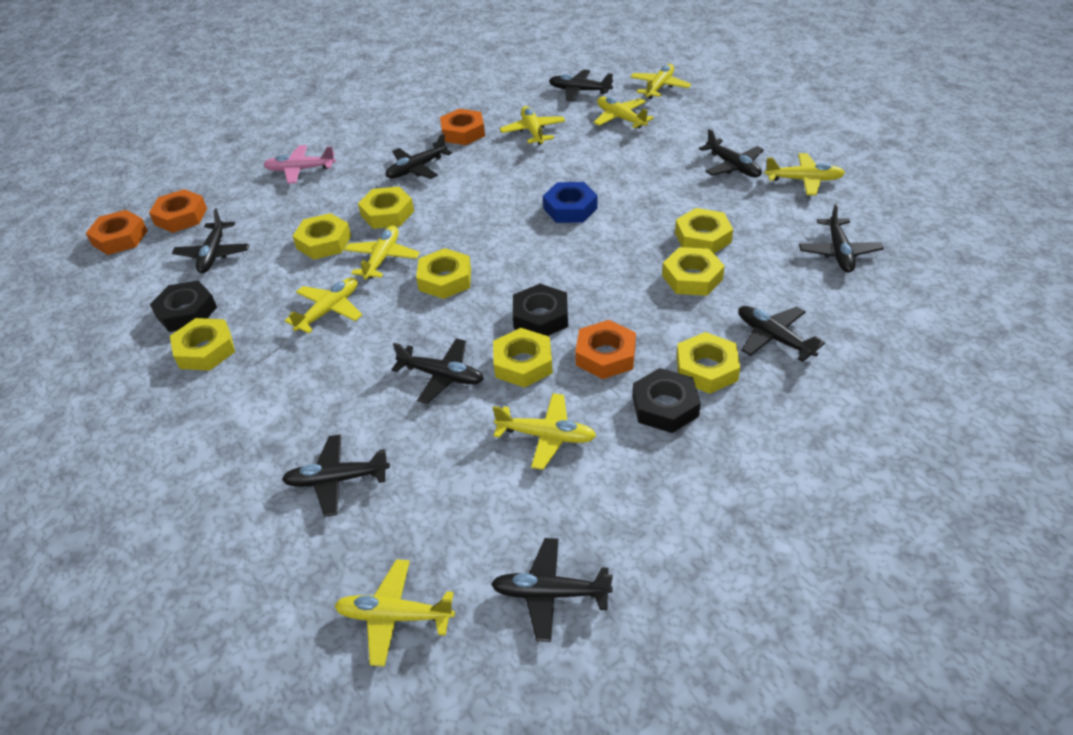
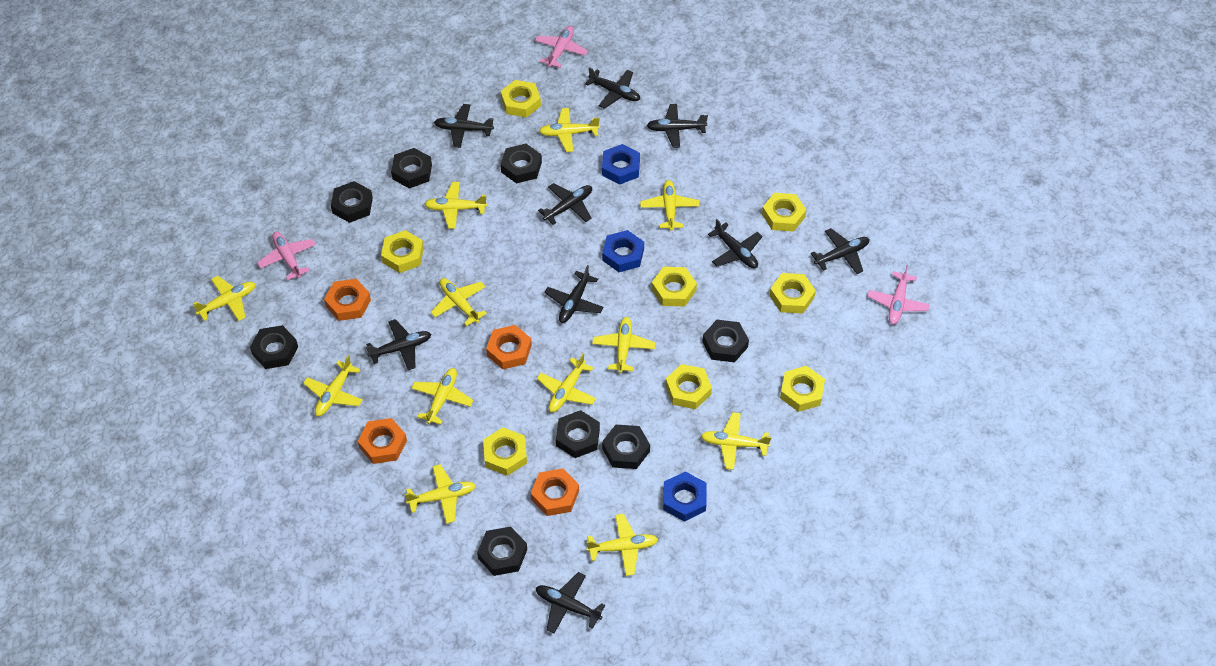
black nut: 3 -> 8
blue nut: 1 -> 3
pink plane: 1 -> 3
yellow plane: 8 -> 12

